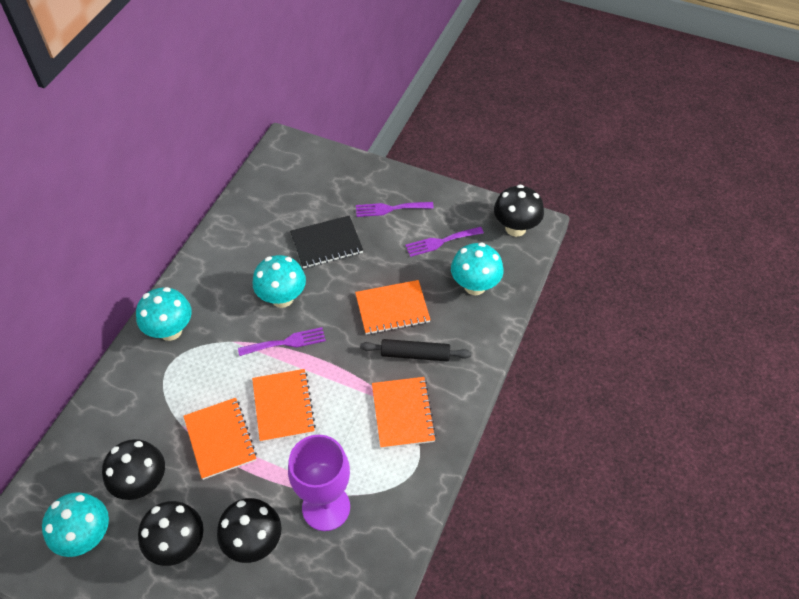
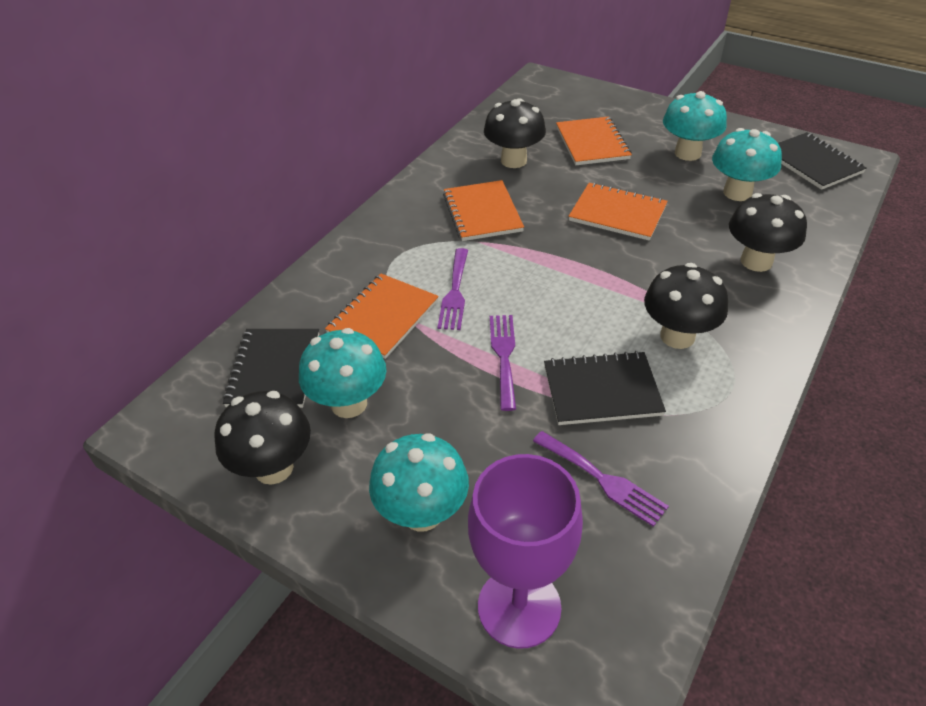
black notebook: 1 -> 3
black rolling pin: 1 -> 0

